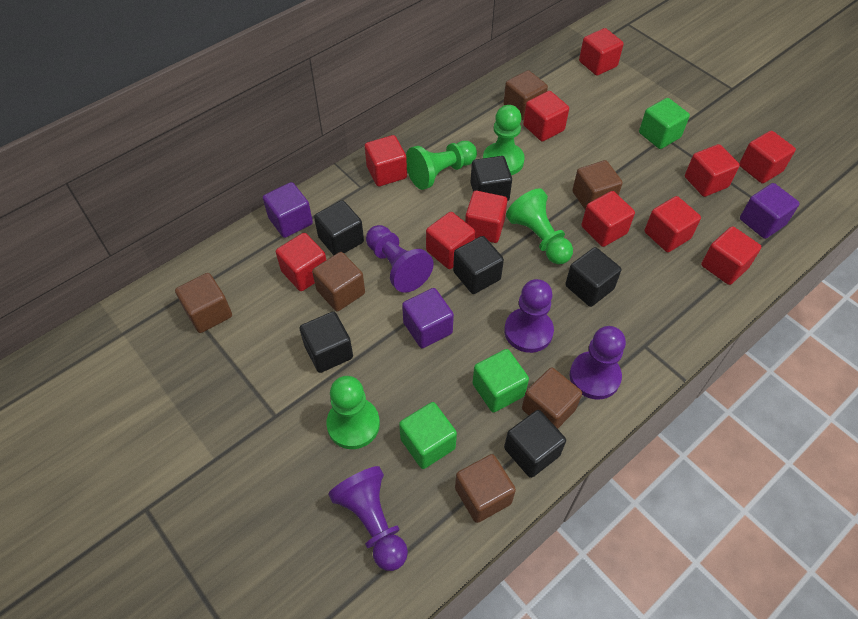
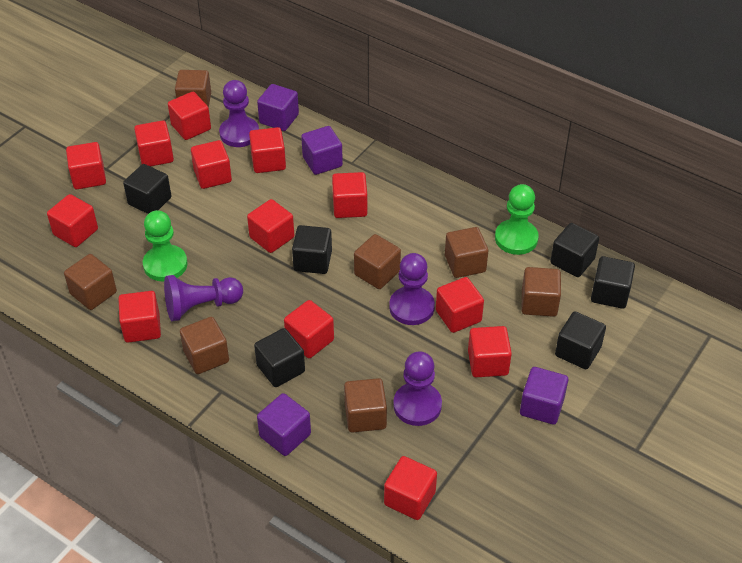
brown cube: 6 -> 7
green cube: 3 -> 0
green pawn: 4 -> 2
purple cube: 3 -> 4
red cube: 11 -> 13

